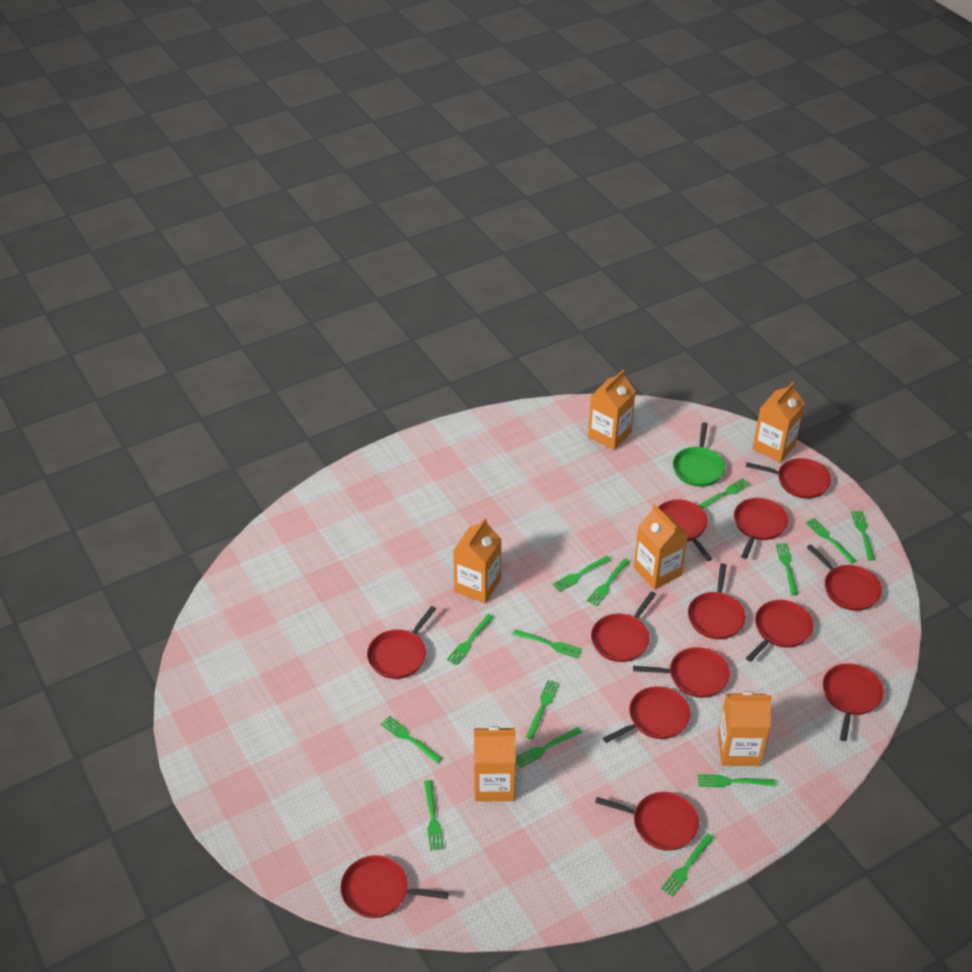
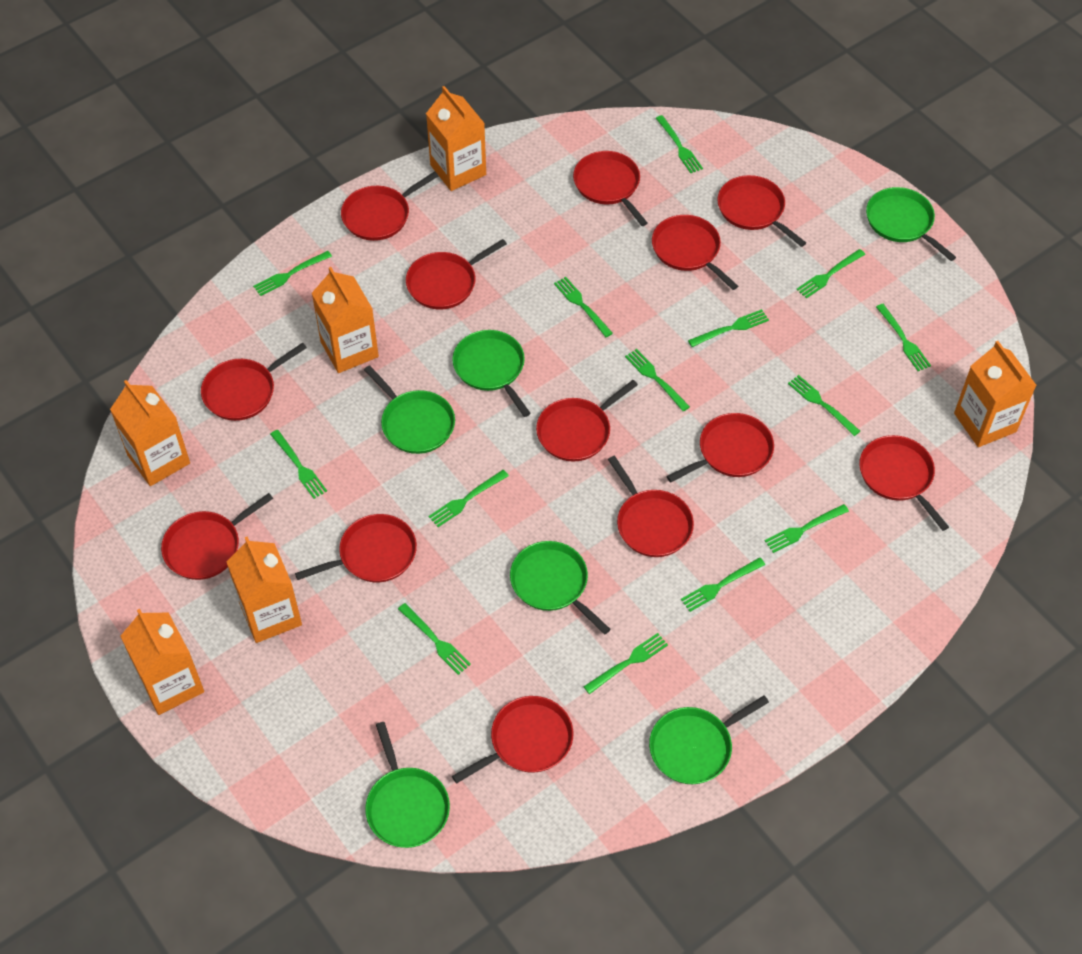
green pan: 1 -> 6

